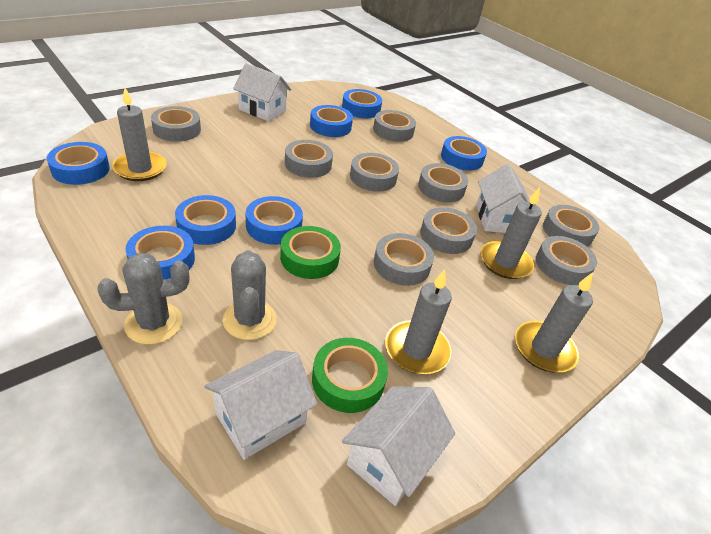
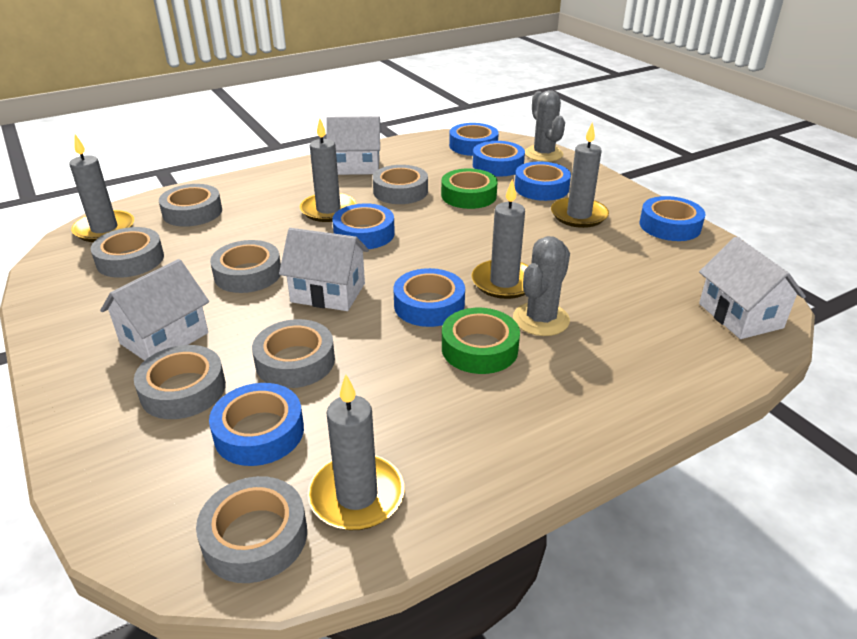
grey candle: 4 -> 5
grey tape: 9 -> 7

